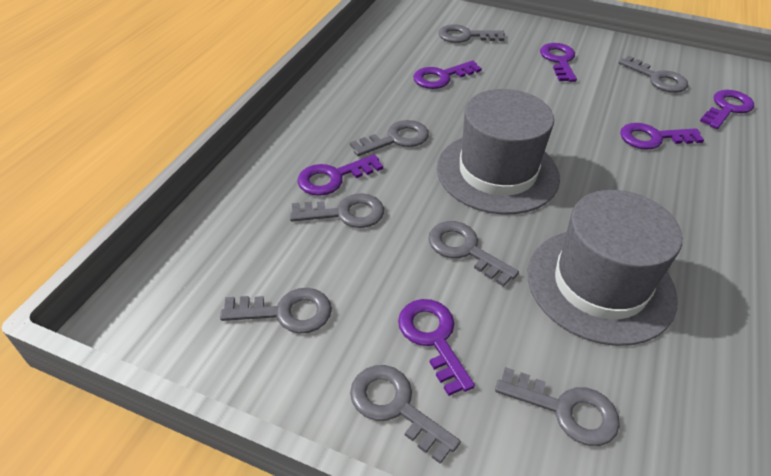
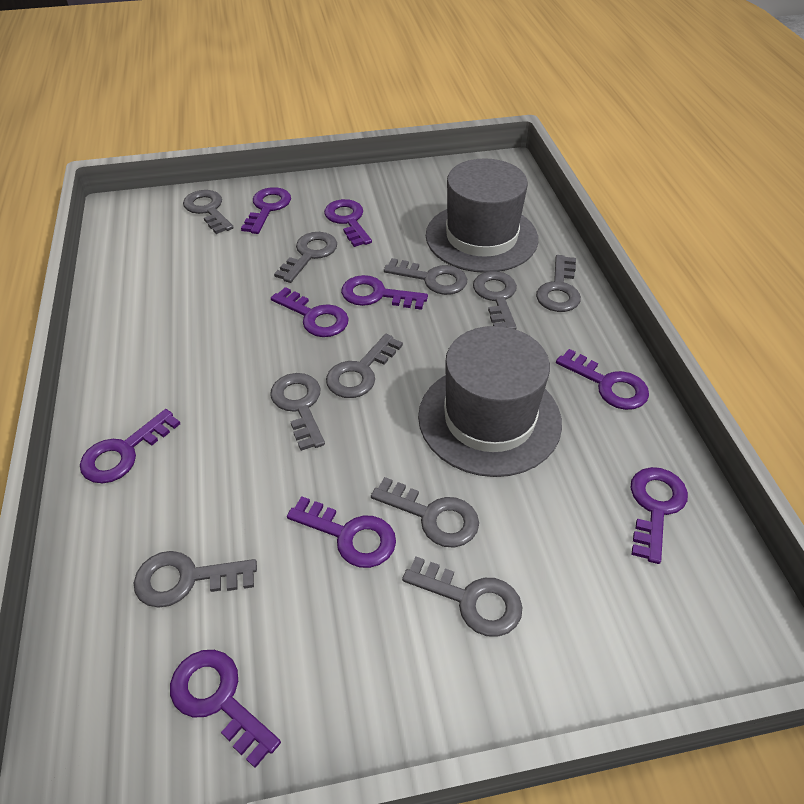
grey key: 8 -> 10
purple key: 6 -> 9

